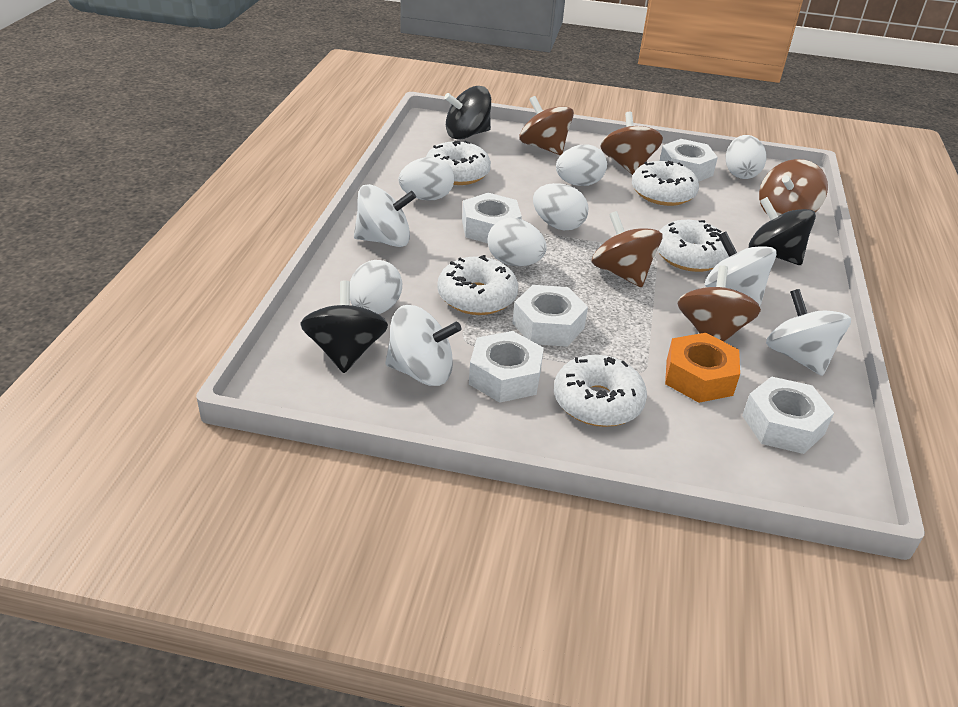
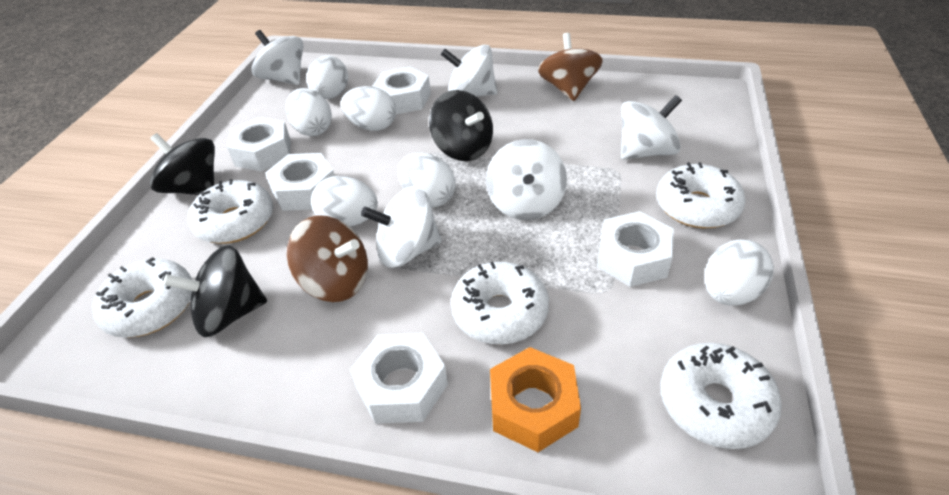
brown spinning top: 5 -> 2
white spinning top: 4 -> 5

